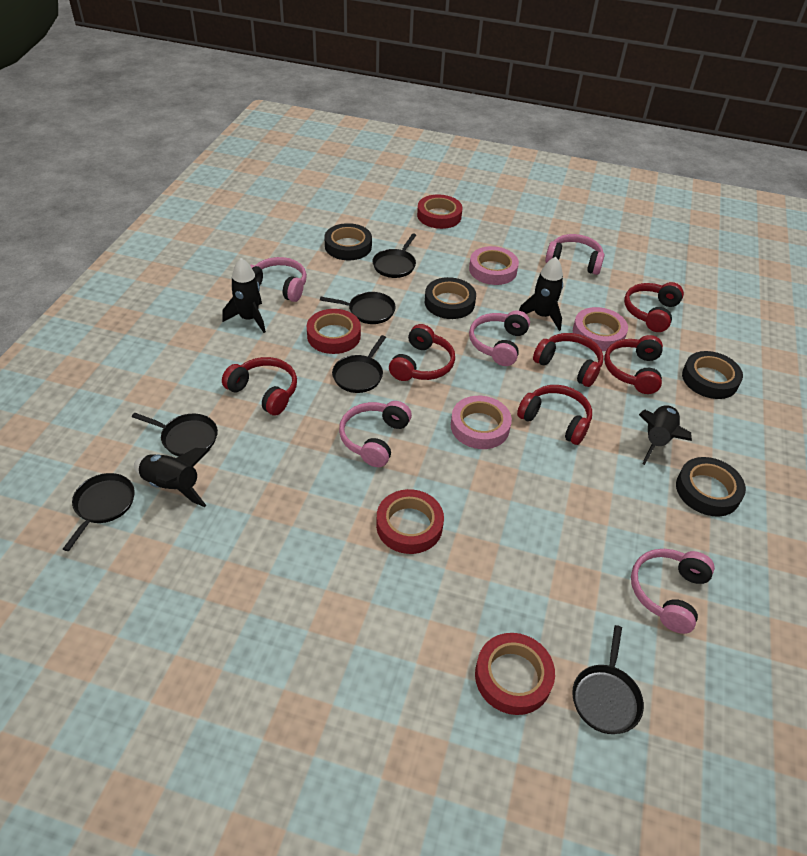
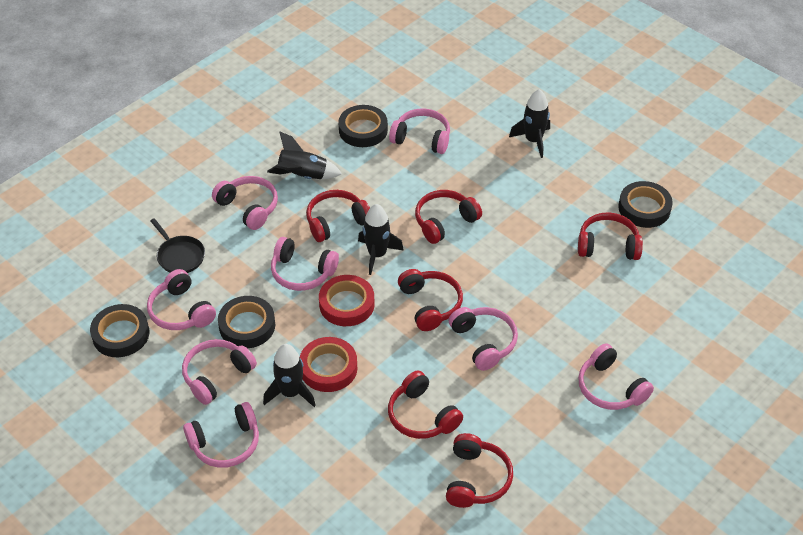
black pan: 6 -> 1
pink headphones: 5 -> 8
pink tape: 3 -> 0
red tape: 4 -> 2

